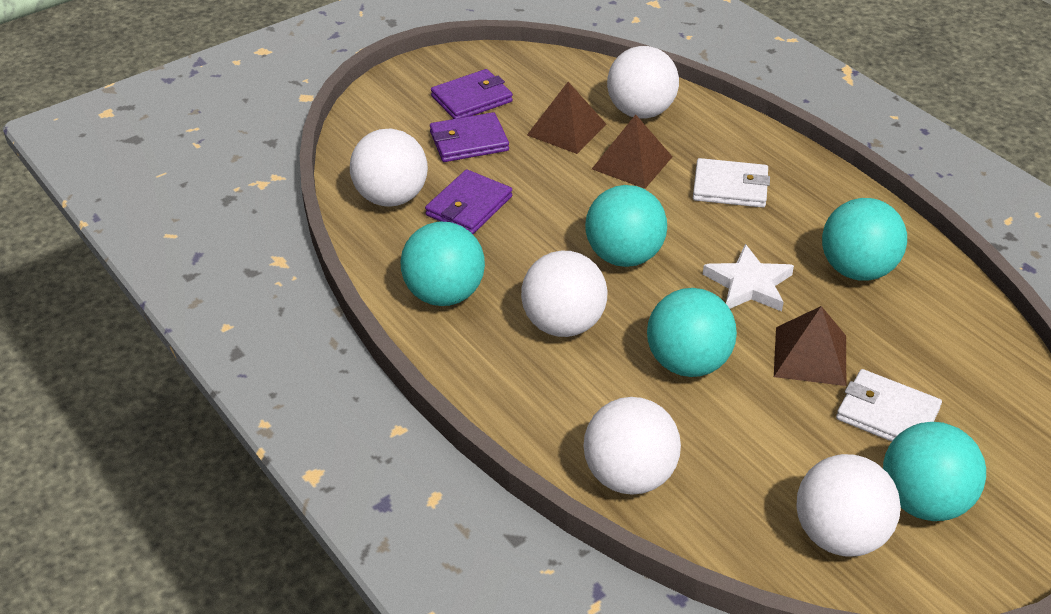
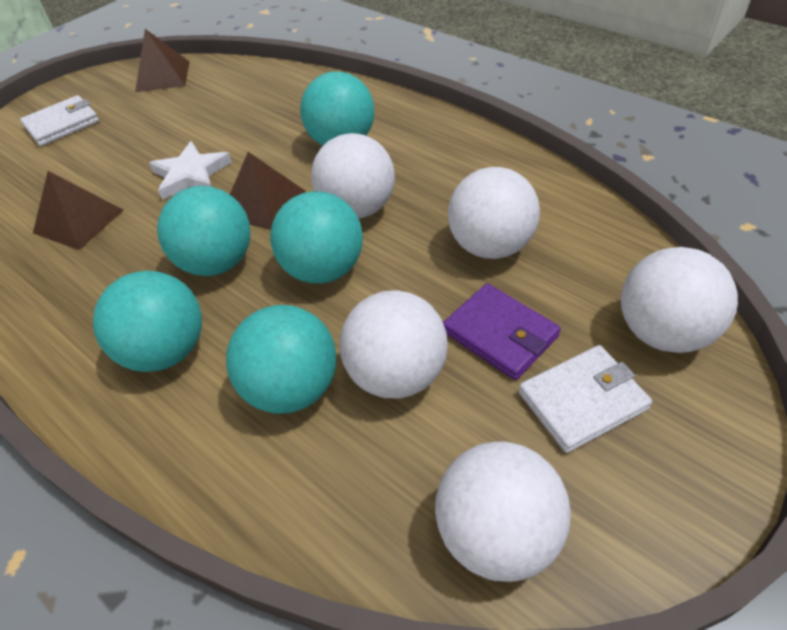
purple wallet: 3 -> 1

